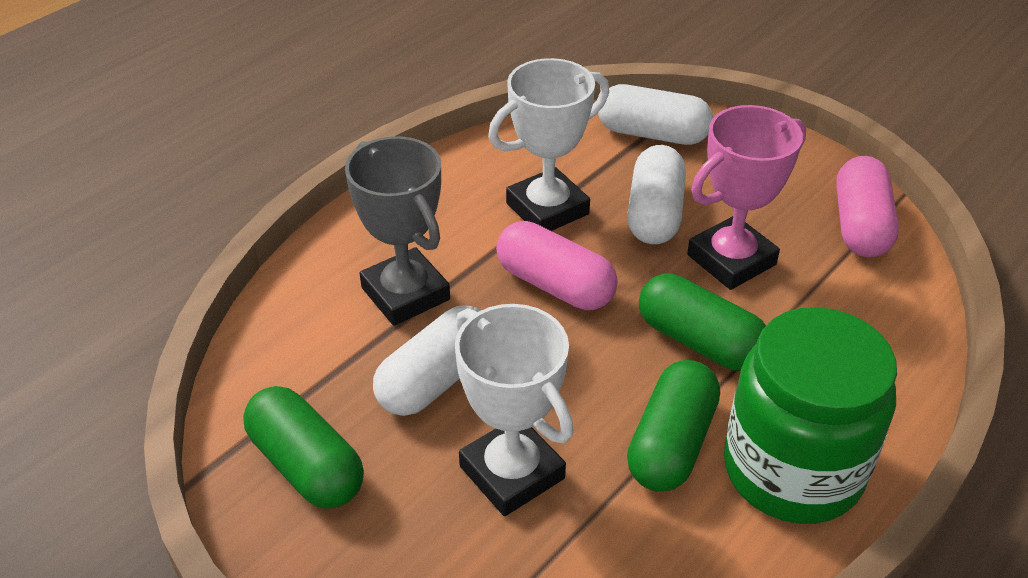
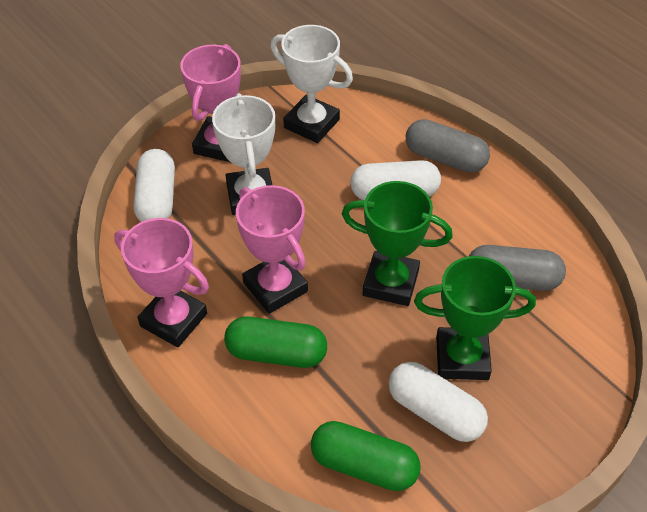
green capsule: 3 -> 2
green jar: 1 -> 0
green trophy: 0 -> 2
grey capsule: 0 -> 2
grey trophy: 1 -> 0
pink capsule: 2 -> 0
pink trophy: 1 -> 3

